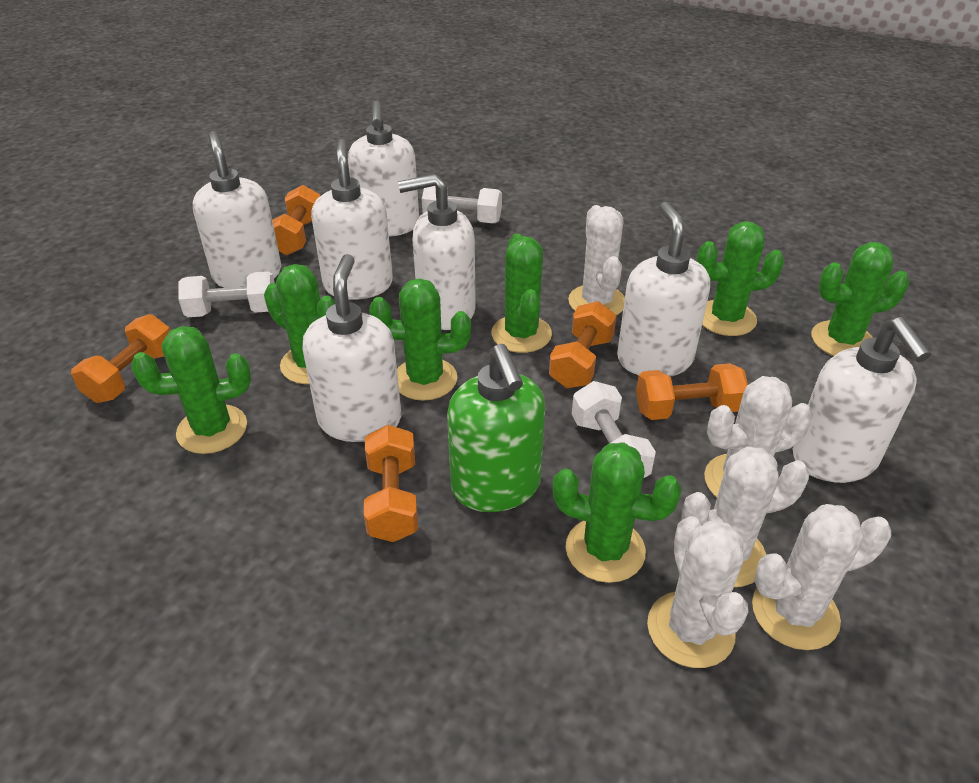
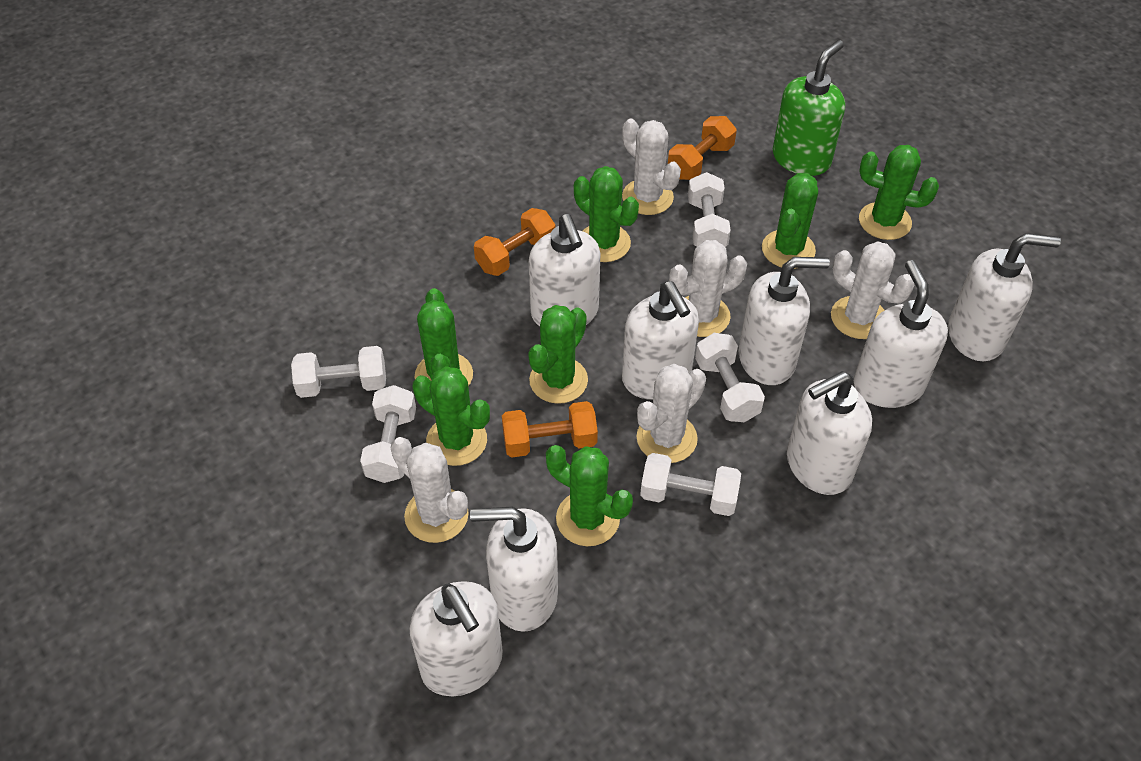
orange dumbbell: 5 -> 3
white dumbbell: 3 -> 5
white soap dispenser: 7 -> 8

